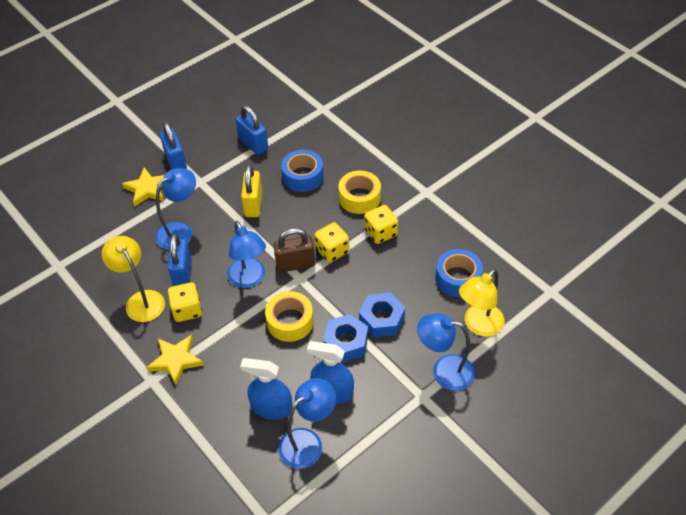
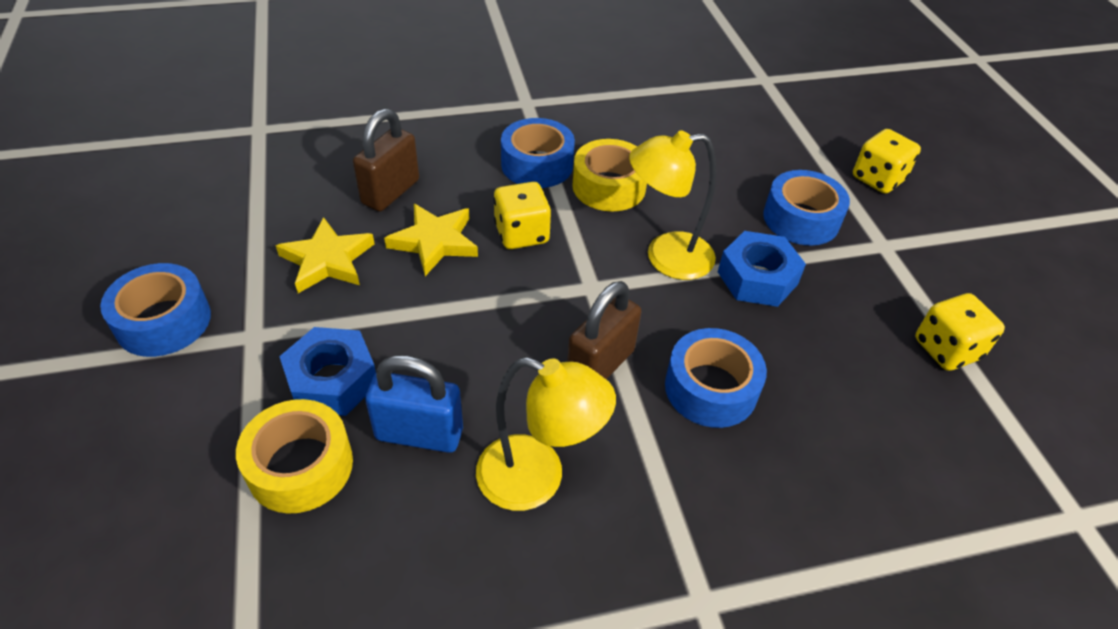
blue lamp: 4 -> 0
blue padlock: 3 -> 1
blue spray bottle: 2 -> 0
blue tape: 2 -> 4
brown padlock: 1 -> 2
yellow padlock: 1 -> 0

